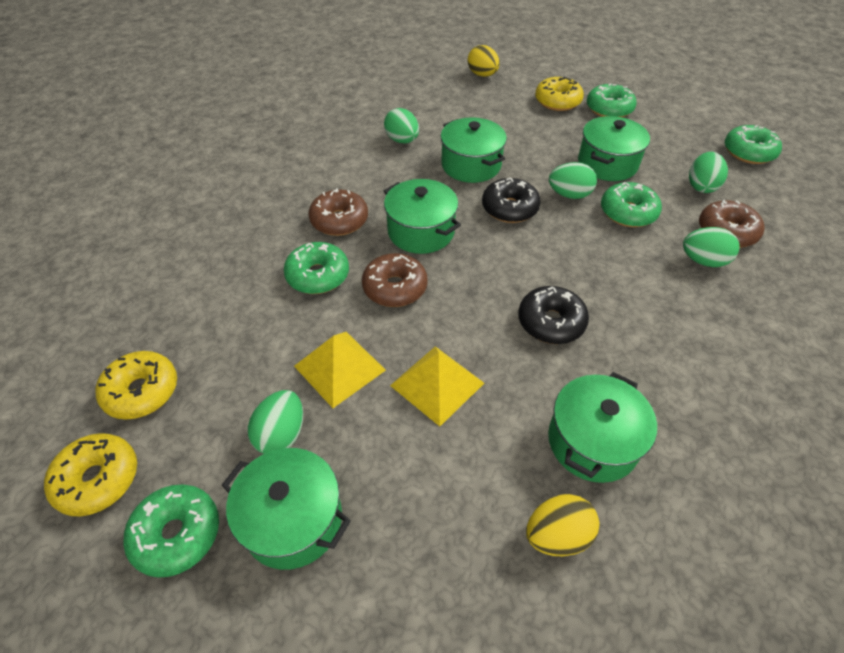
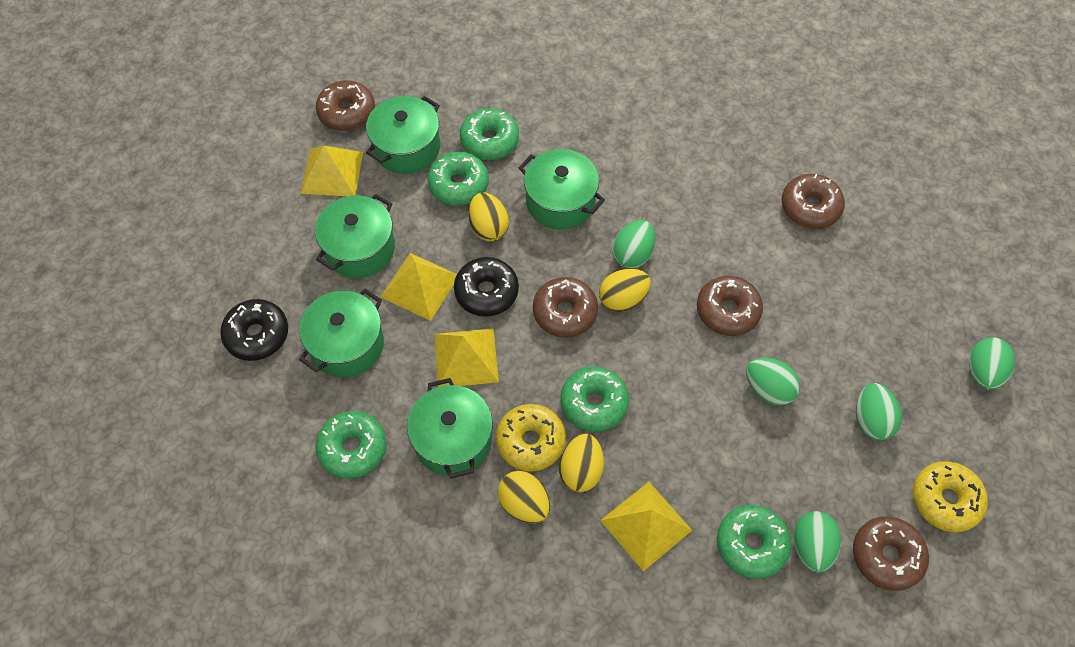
brown donut: 3 -> 5
yellow donut: 3 -> 2
yellow egg: 2 -> 4
yellow pyramid: 2 -> 4

